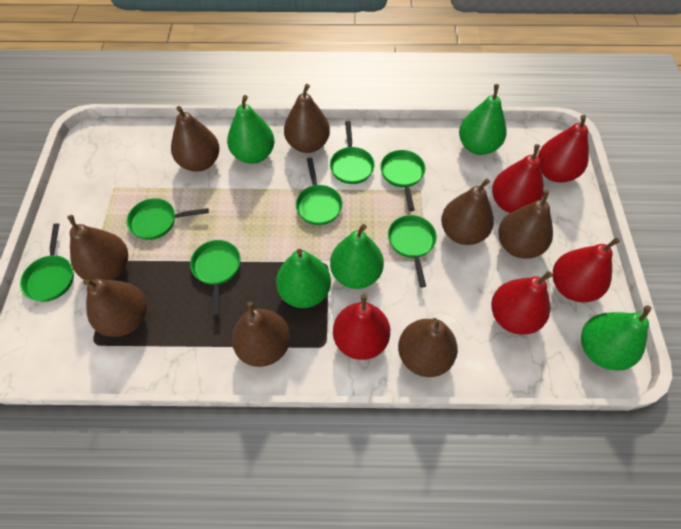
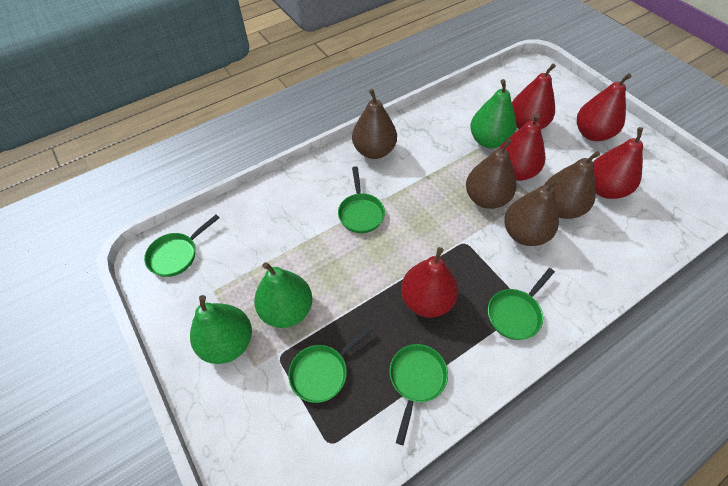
brown pear: 8 -> 4
green pan: 7 -> 5
green pear: 5 -> 3

